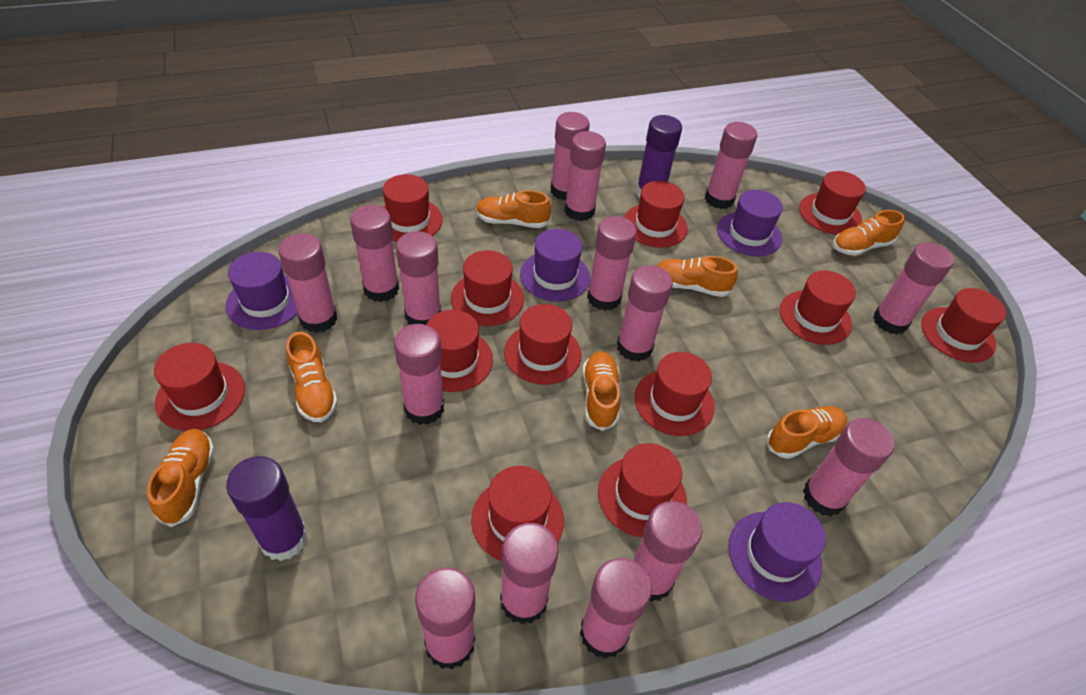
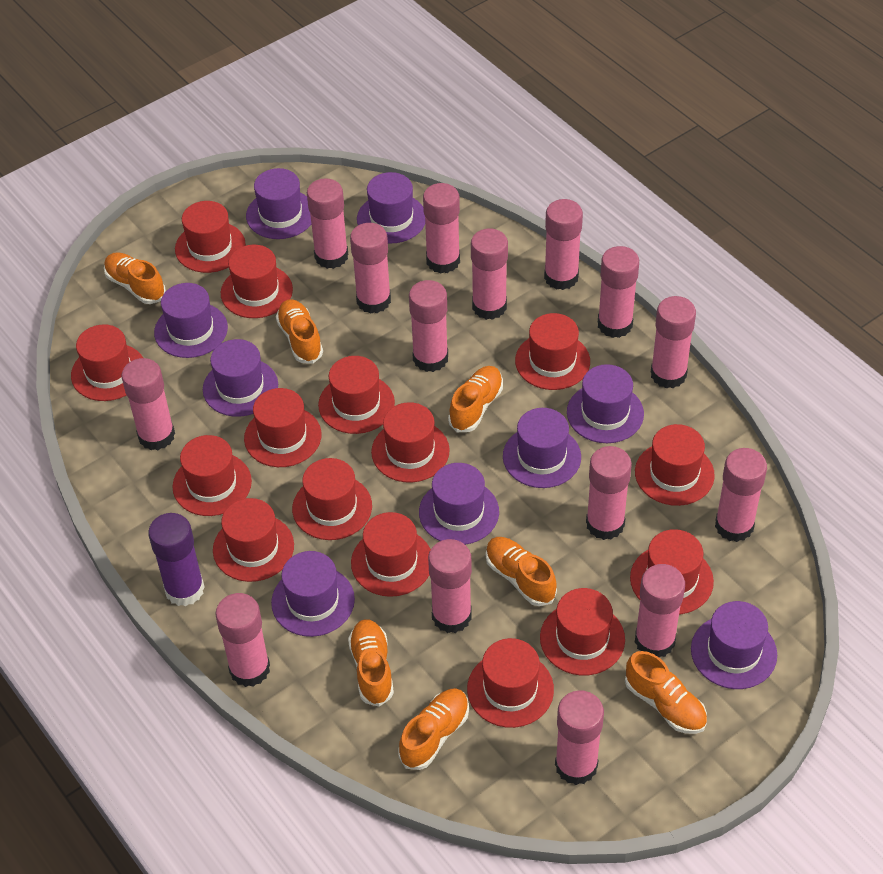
purple glue stick: 2 -> 1
purple hat: 4 -> 9
red hat: 12 -> 15

